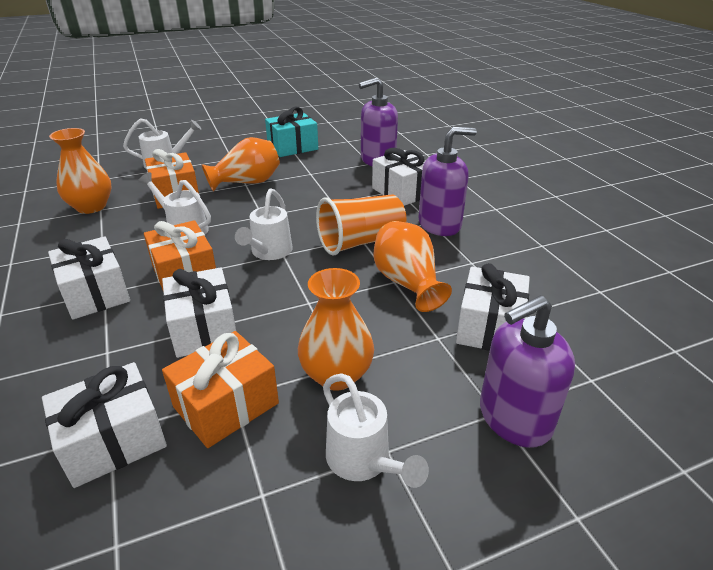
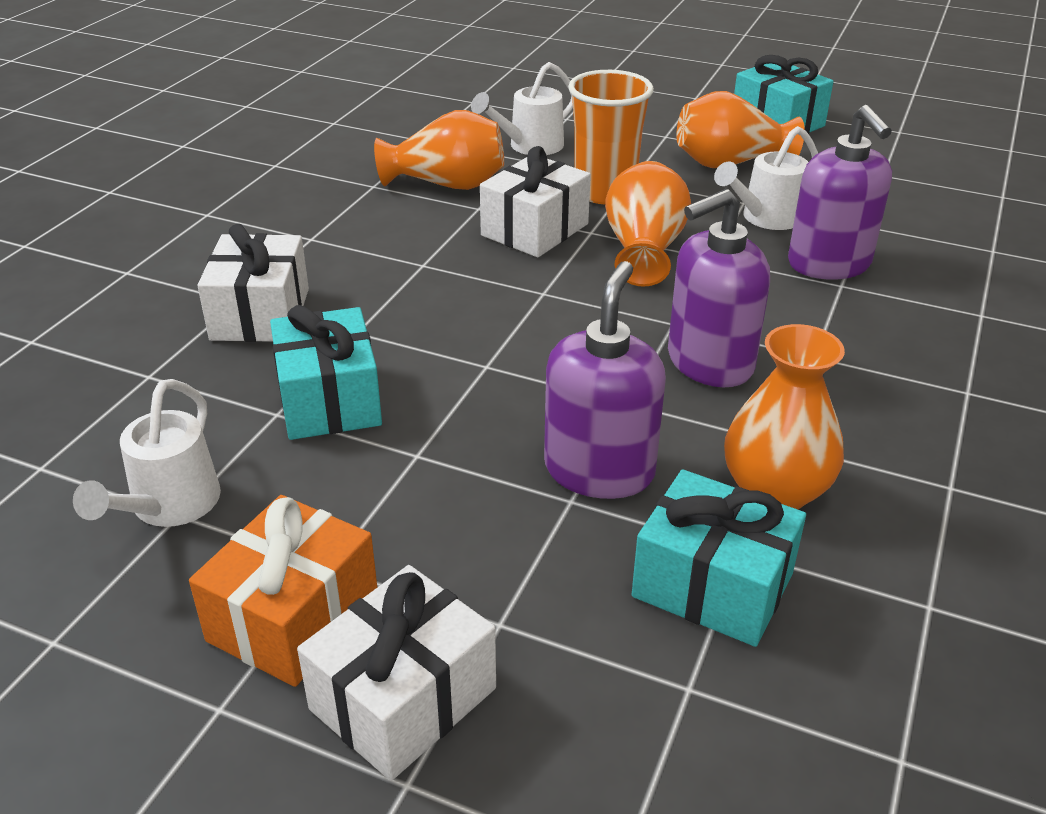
orange gift: 3 -> 1
turquoise gift: 1 -> 3
white gift: 5 -> 3
white watering can: 4 -> 3

